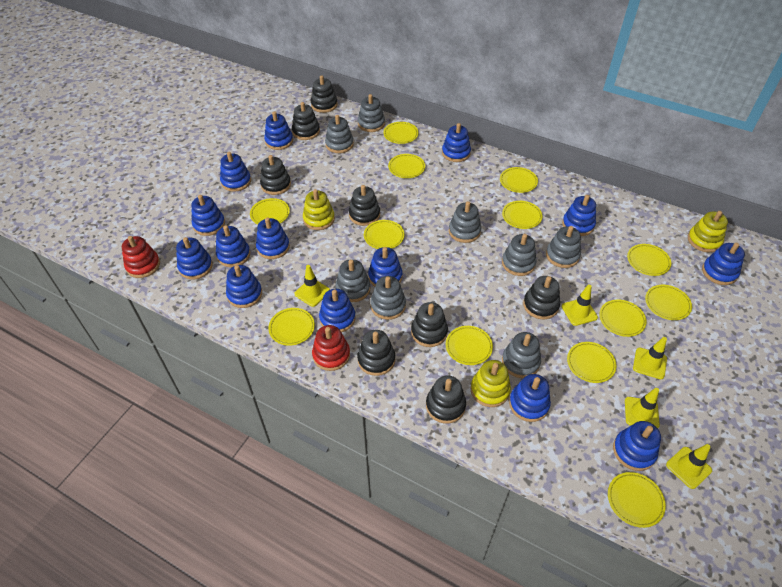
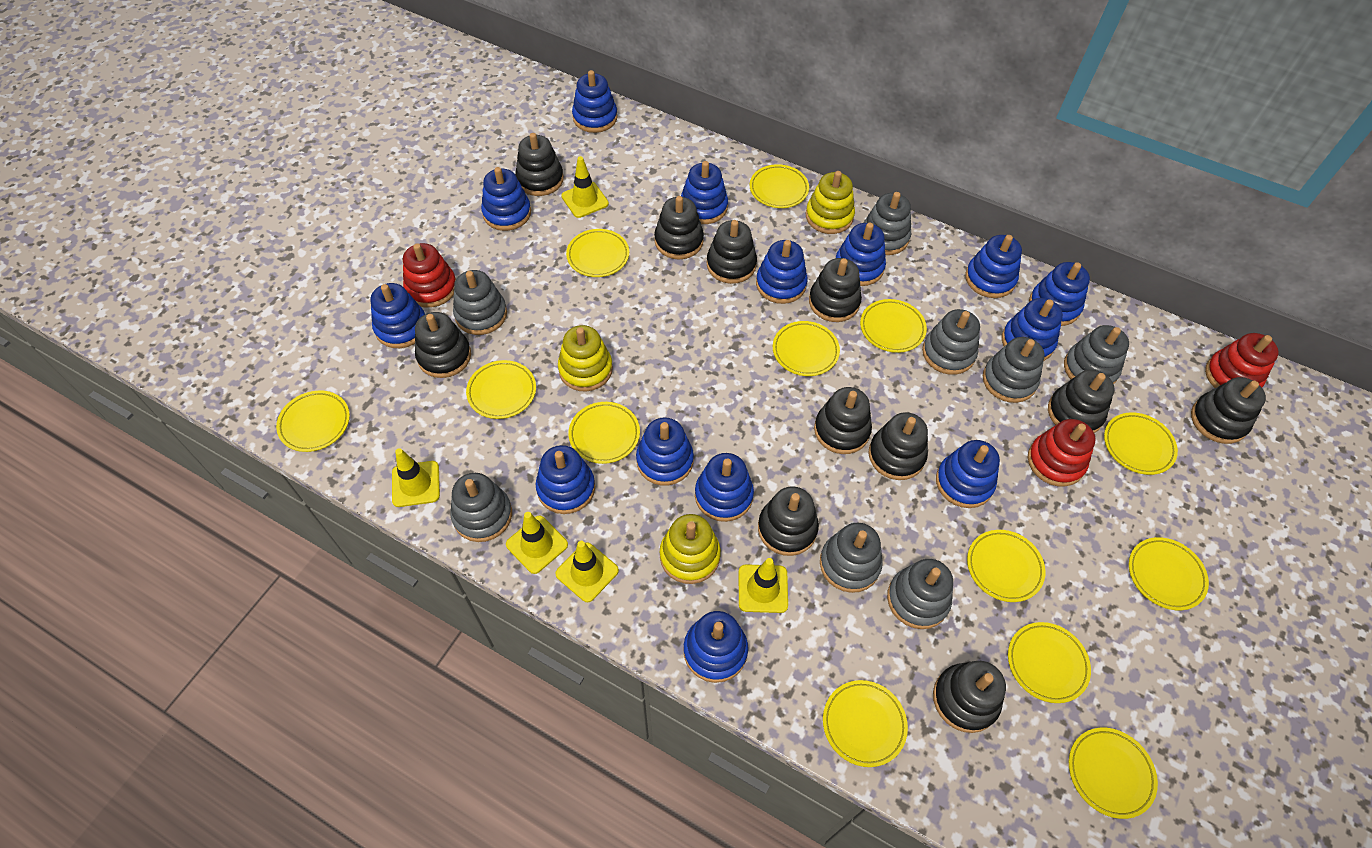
black stacking toy: 8 -> 11
red stacking toy: 2 -> 3

